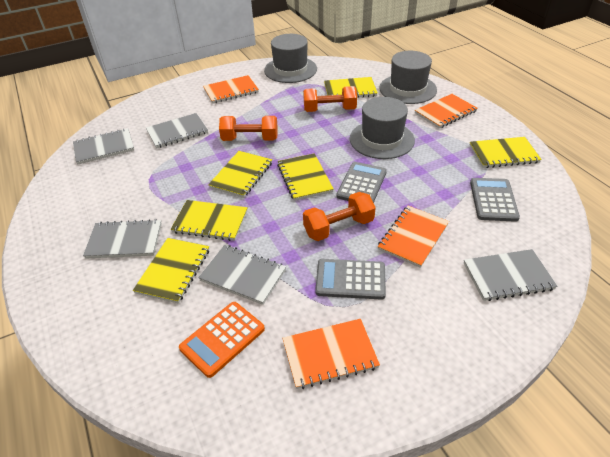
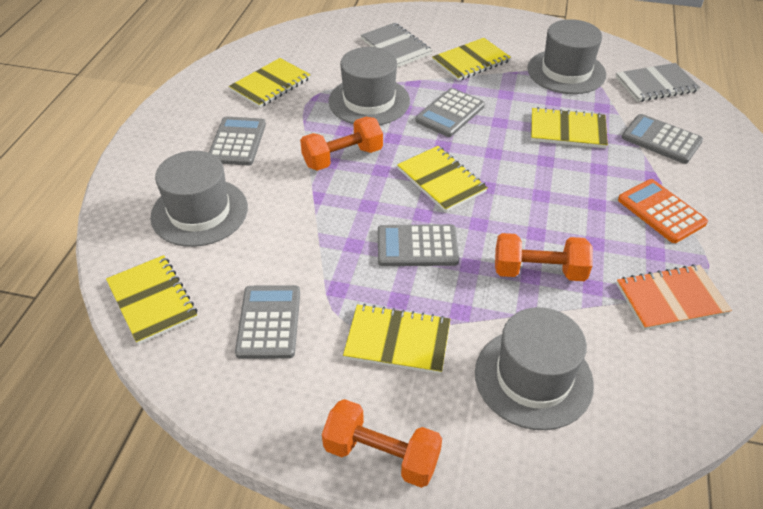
grey calculator: 3 -> 5
grey hat: 3 -> 4
grey notebook: 5 -> 2
orange notebook: 4 -> 1

